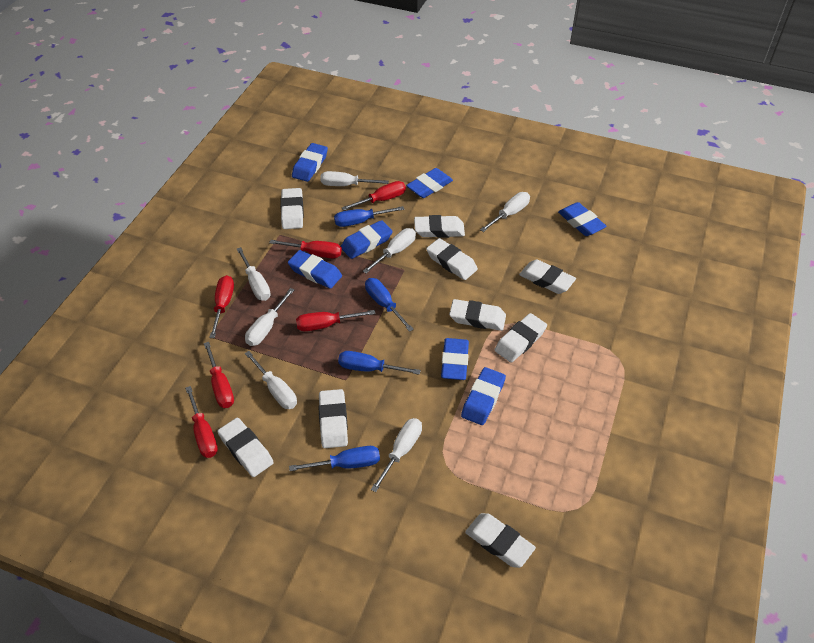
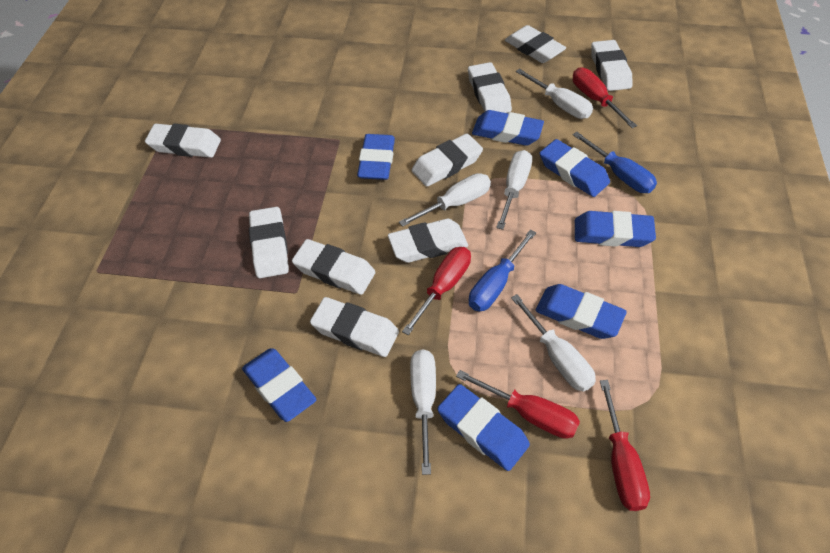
blue screwdriver: 4 -> 2
red screwdriver: 6 -> 4
white screwdriver: 7 -> 5

